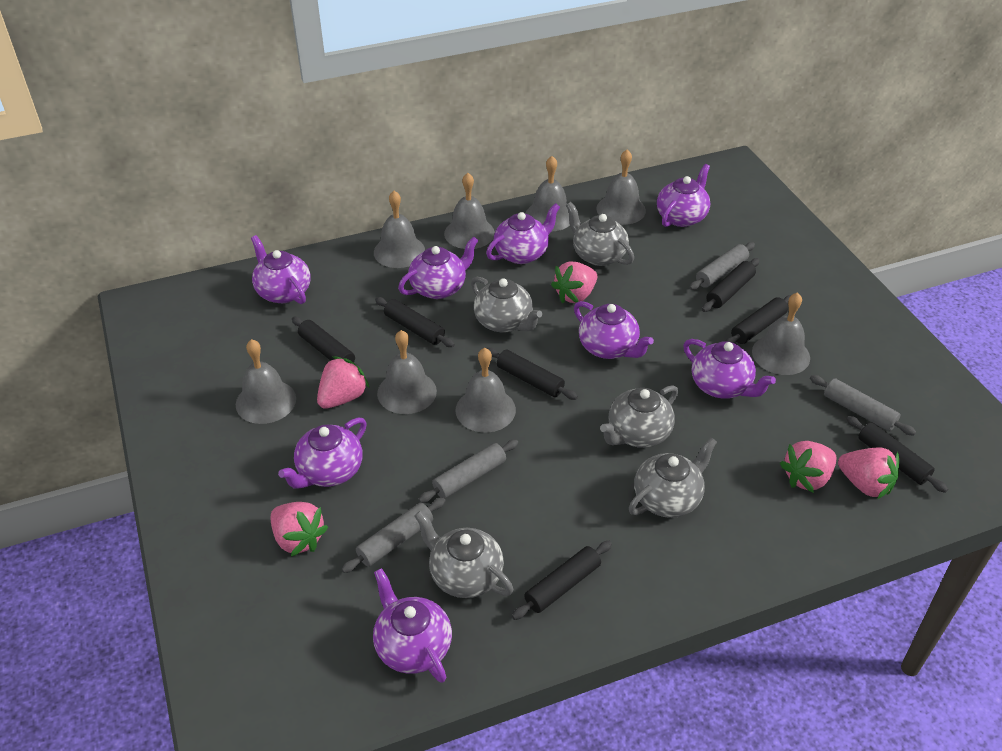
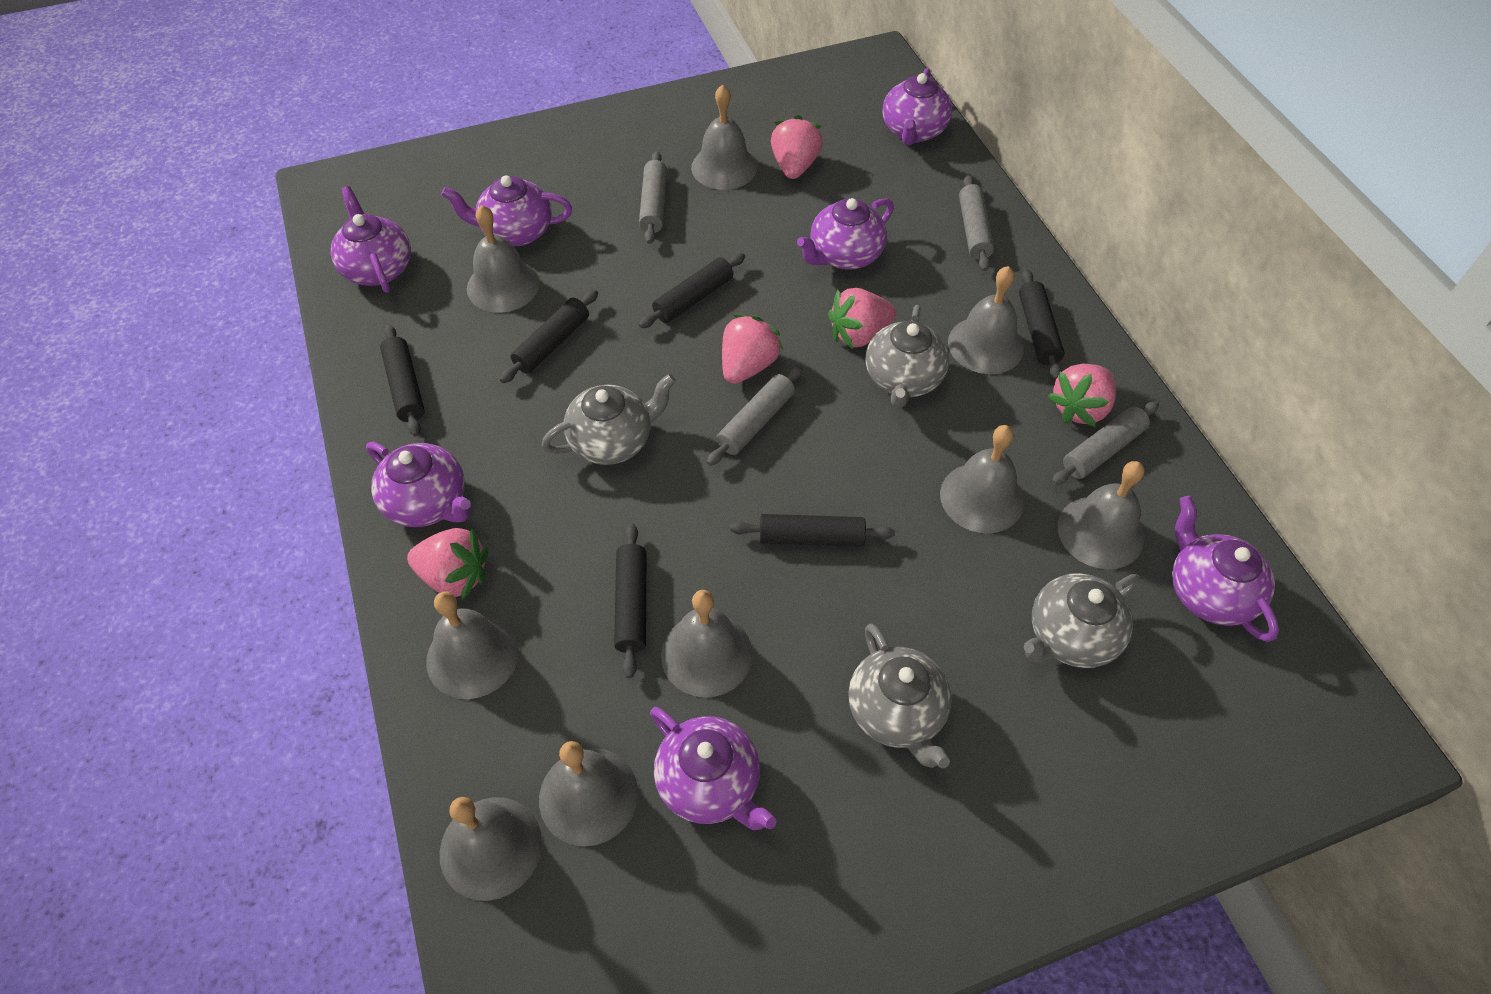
black rolling pin: 7 -> 6
grey bell: 8 -> 9
grey teapot: 5 -> 4
purple teapot: 8 -> 7

